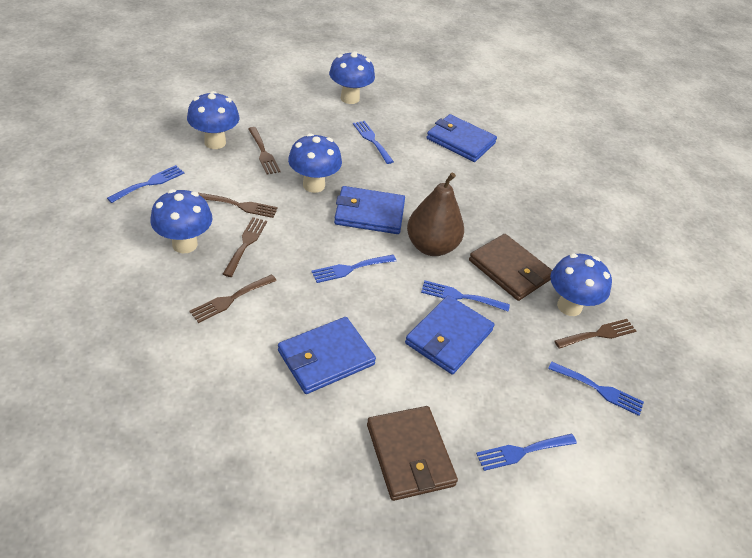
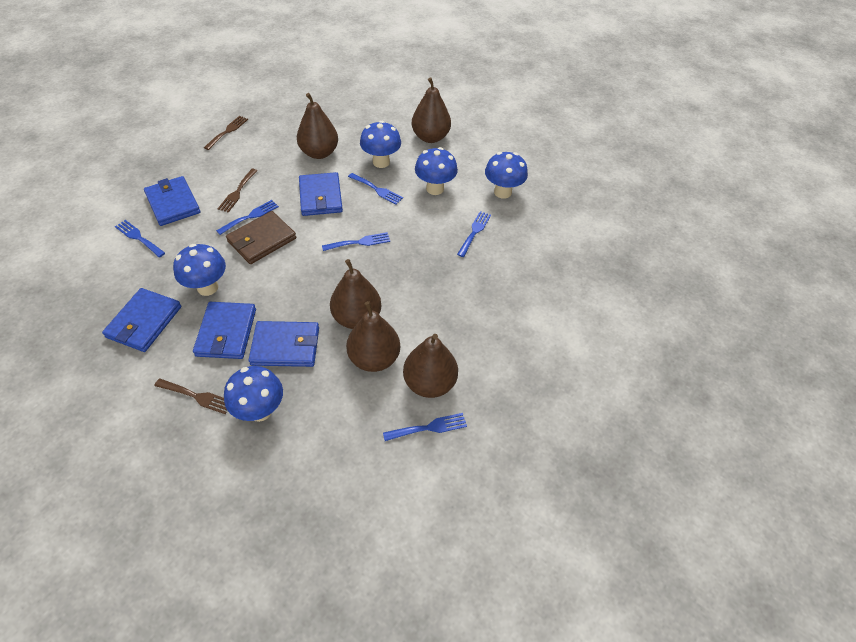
blue wallet: 4 -> 5
brown fork: 5 -> 3
brown pear: 1 -> 5
brown wallet: 2 -> 1

